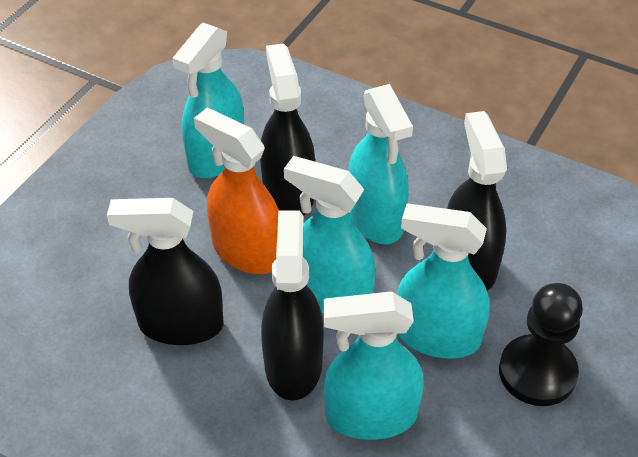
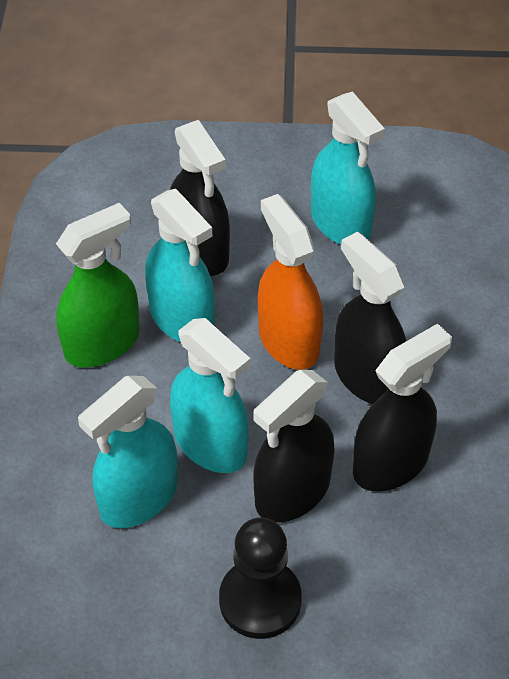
green spray bottle: 0 -> 1
turquoise spray bottle: 5 -> 4

